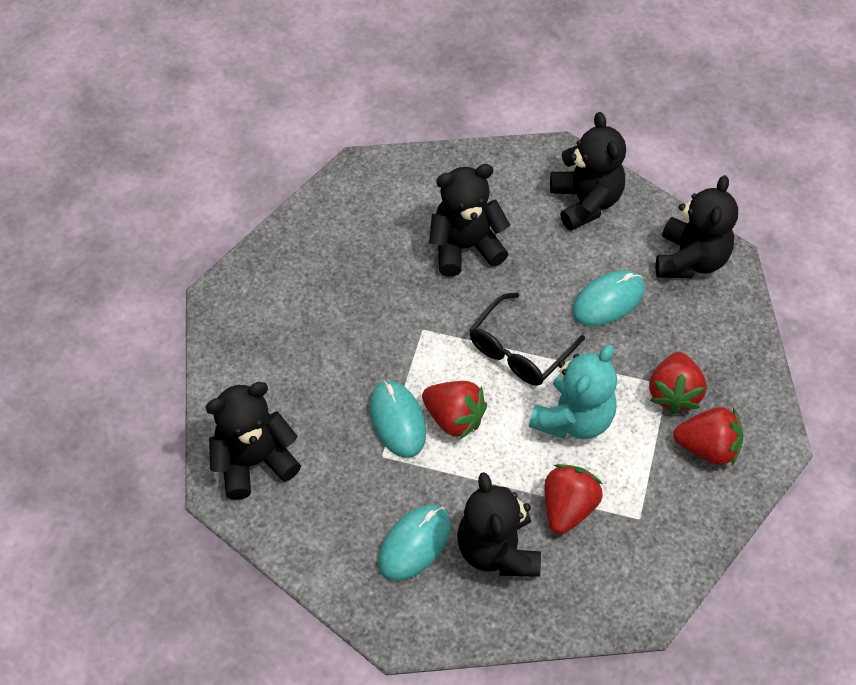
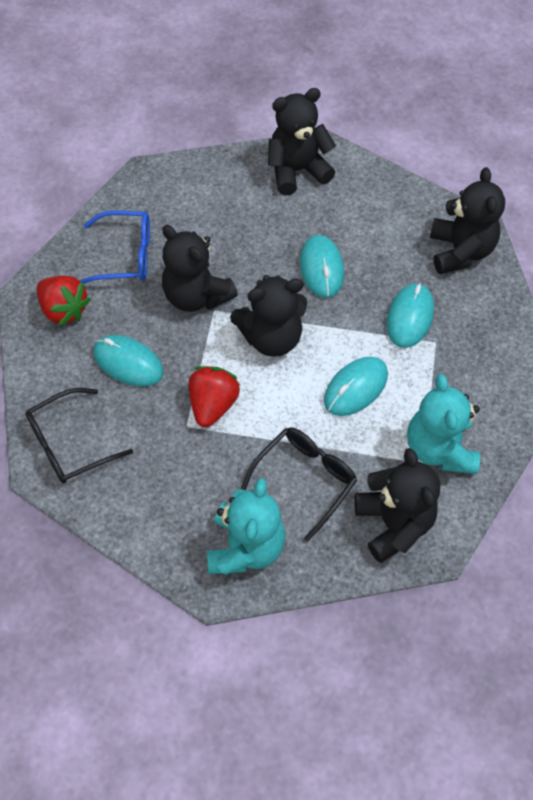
black glasses: 1 -> 2
blue glasses: 0 -> 1
red strawberry: 4 -> 2
turquoise mouse: 3 -> 4
turquoise teddy bear: 1 -> 2

